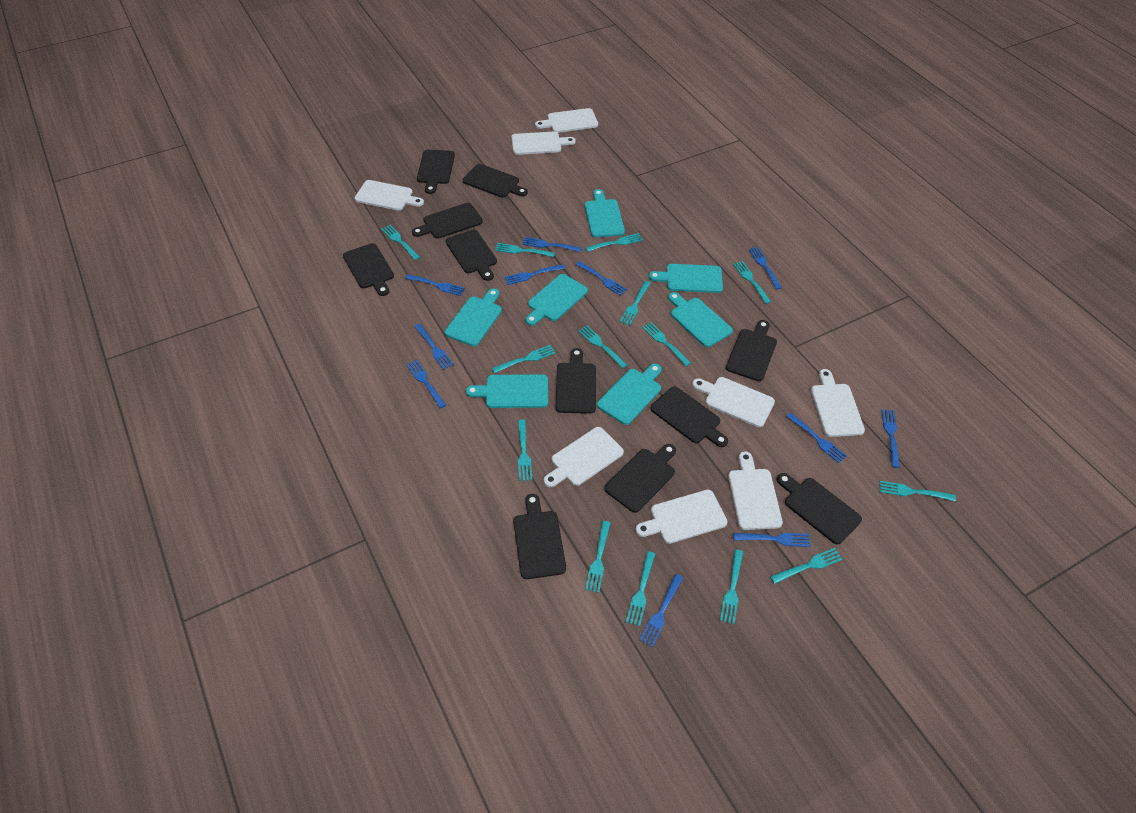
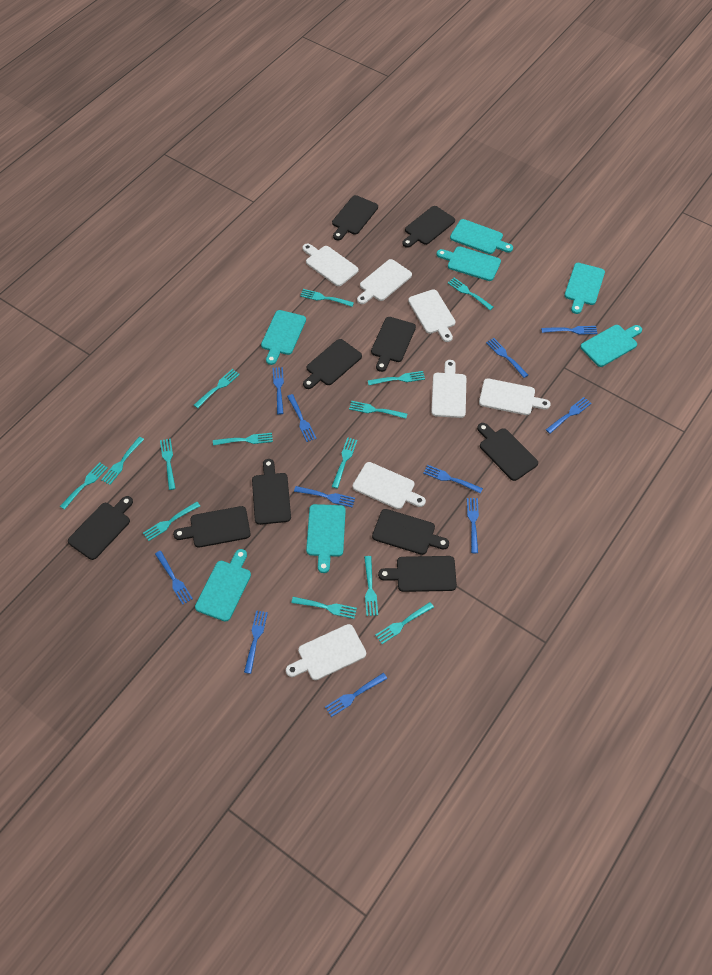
black cutting board: 11 -> 10
white cutting board: 8 -> 7

